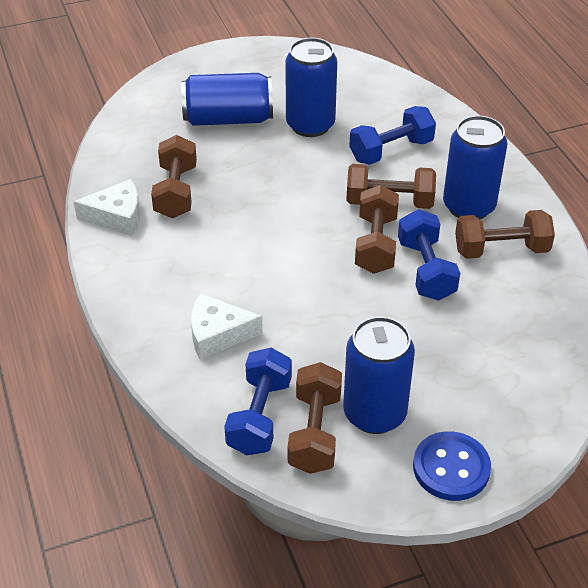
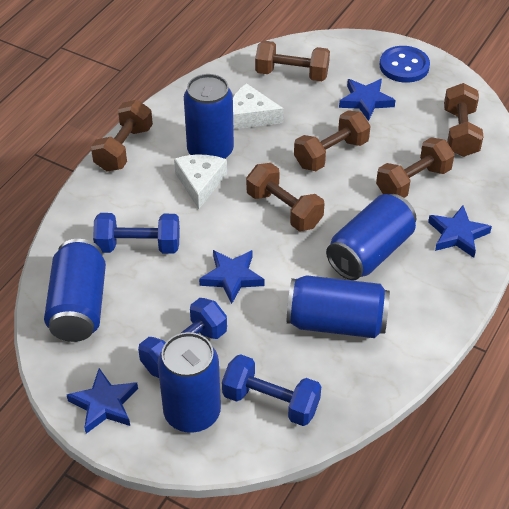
blue can: 4 -> 5
blue star: 0 -> 4
brown dumbbell: 5 -> 6

